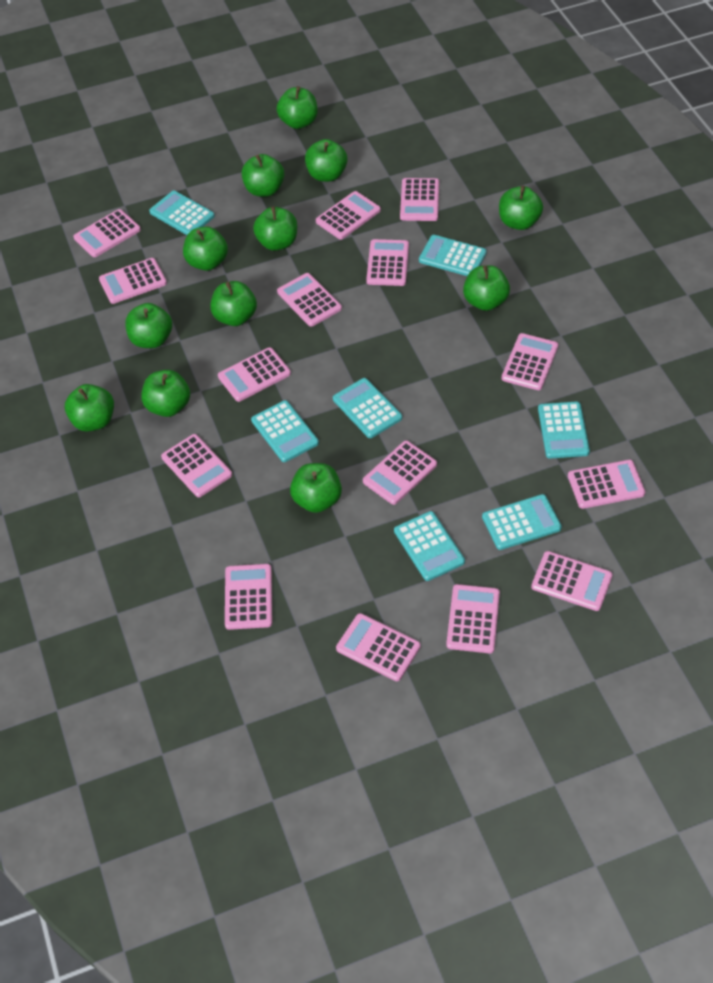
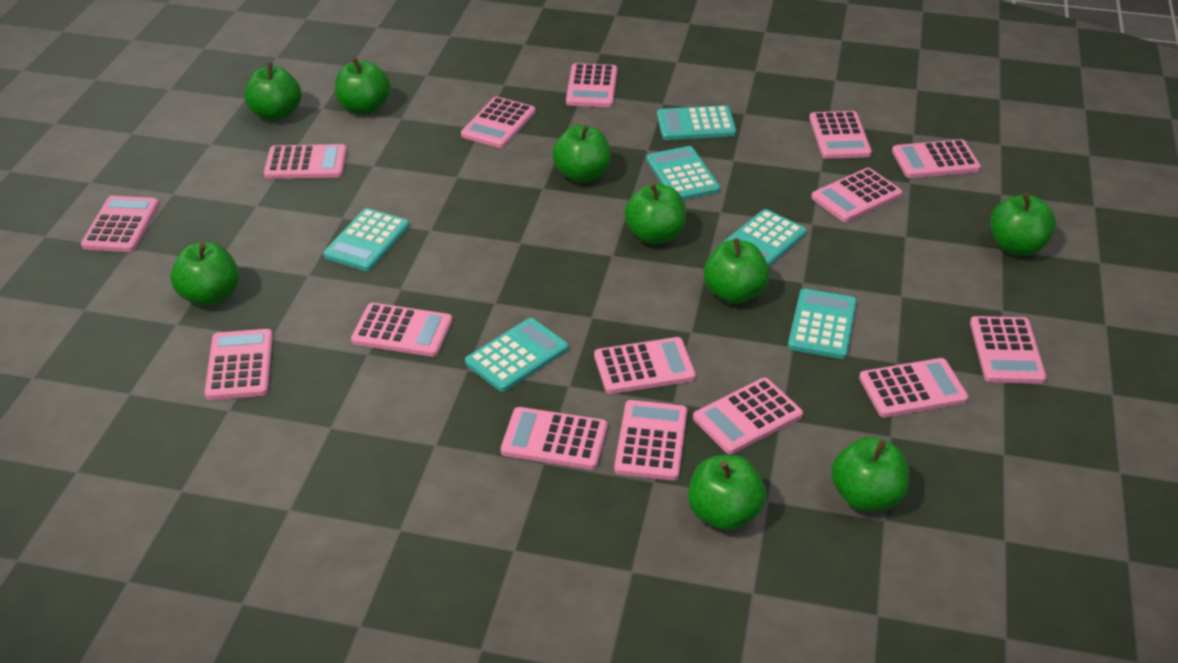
green apple: 12 -> 9
turquoise calculator: 7 -> 6

